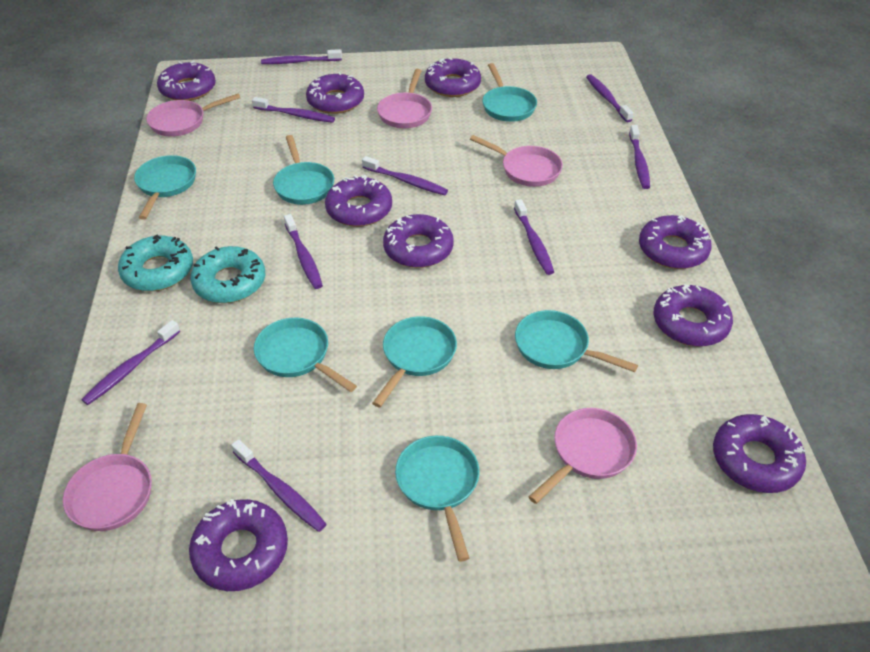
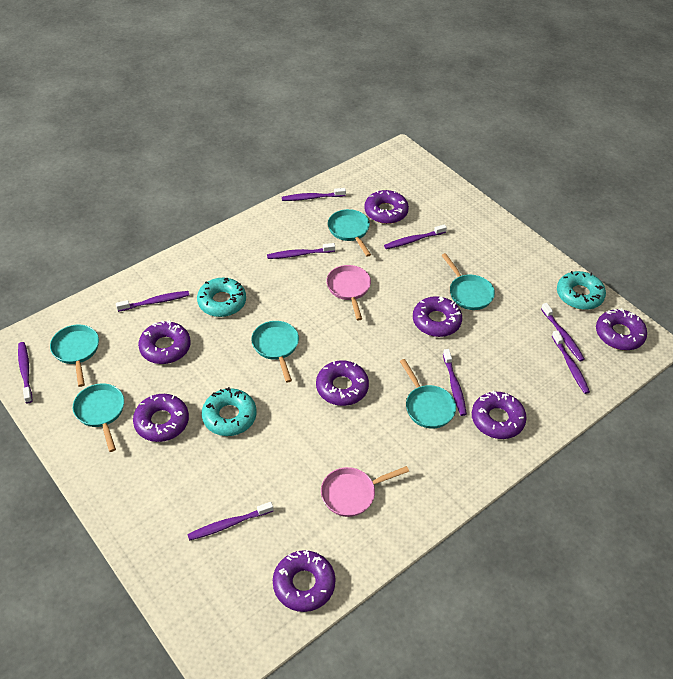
pink pan: 5 -> 2
purple donut: 9 -> 8
turquoise donut: 2 -> 3
turquoise pan: 7 -> 6

